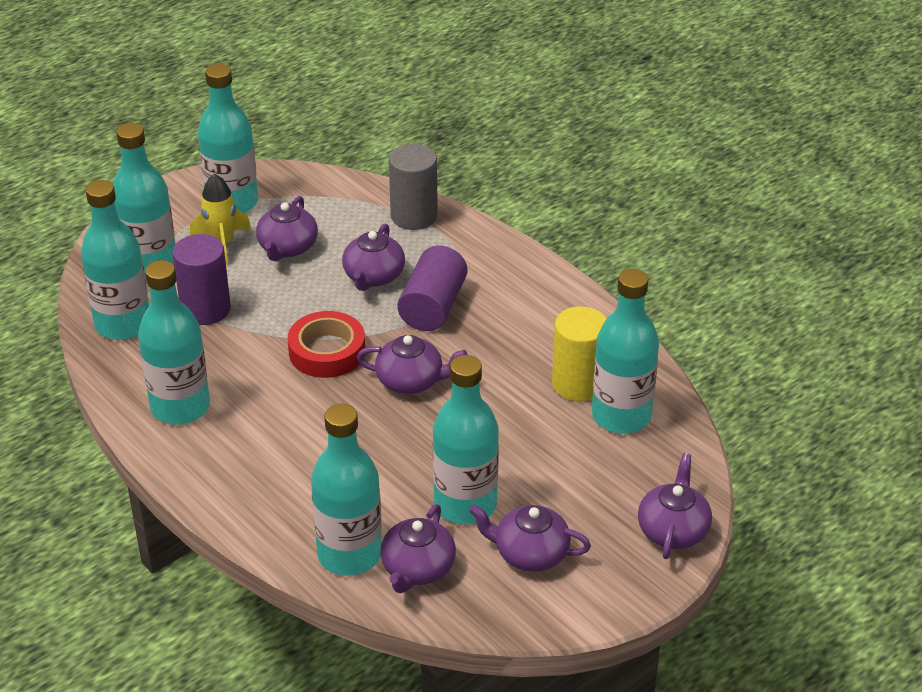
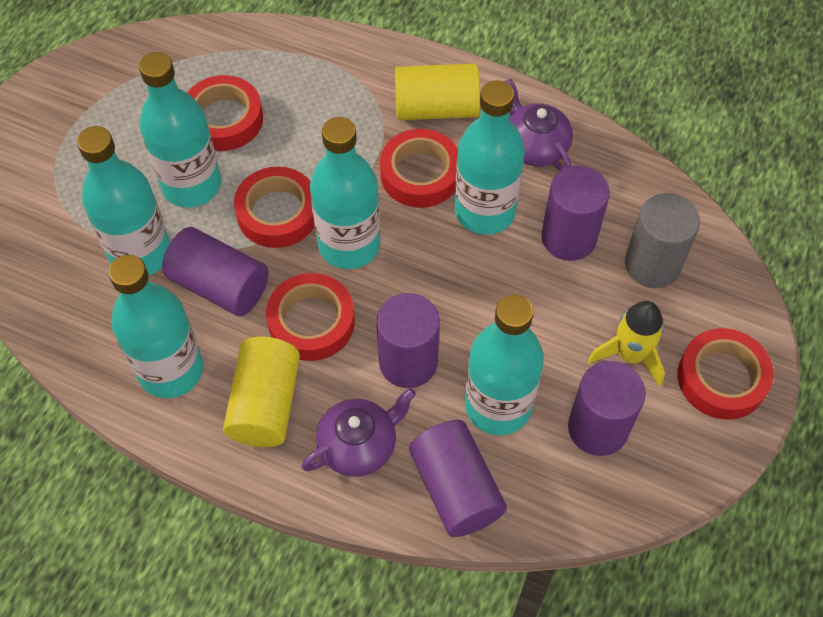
purple cylinder: 2 -> 5
purple teapot: 6 -> 2
red tape: 1 -> 5
turquoise bottle: 7 -> 6
yellow cylinder: 1 -> 2

